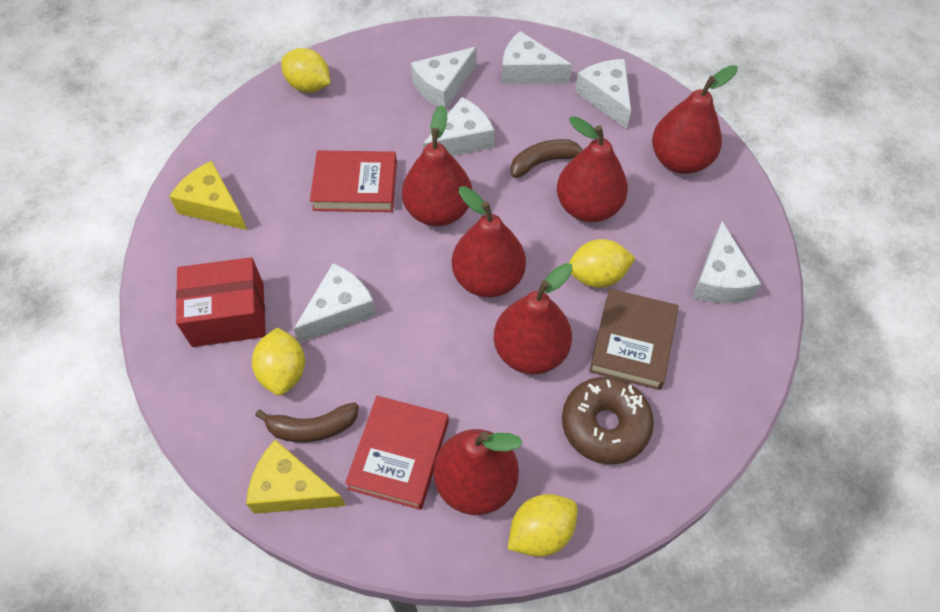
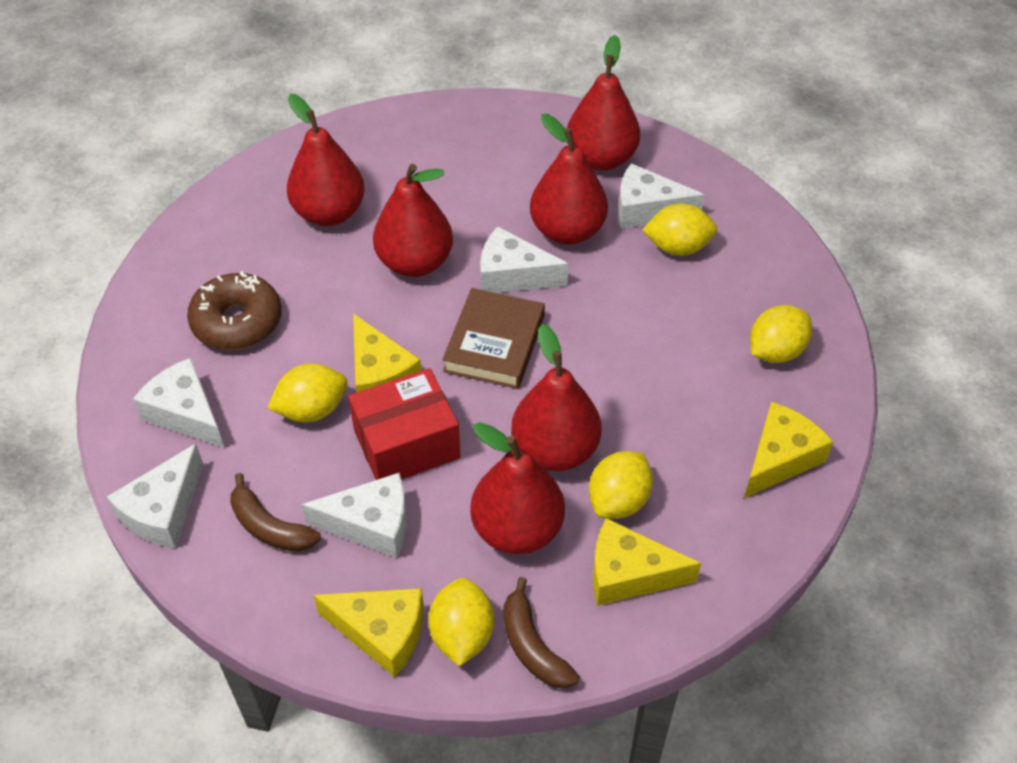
red book: 2 -> 0
white cheese: 6 -> 5
yellow cheese: 2 -> 4
yellow lemon: 4 -> 5

